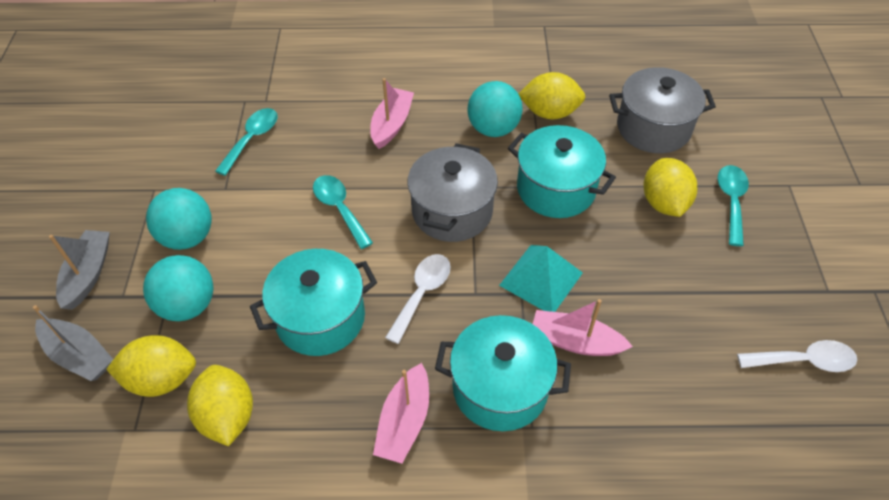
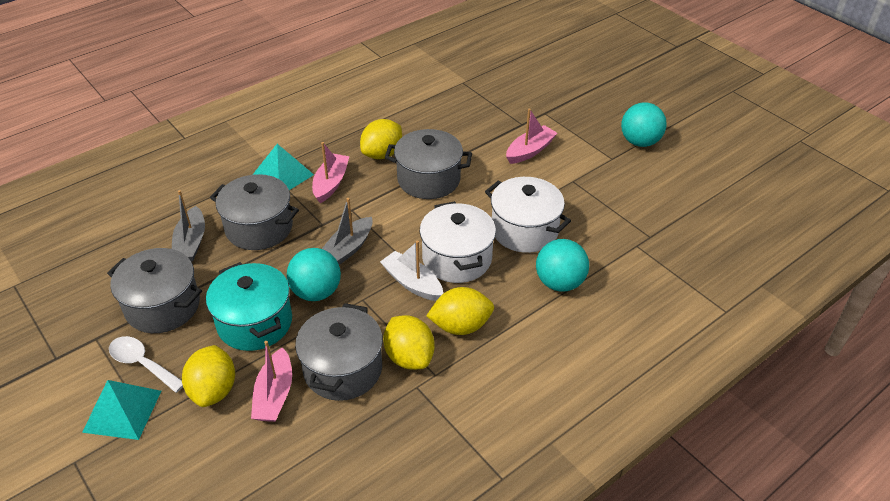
grey pot: 2 -> 4
turquoise pot: 3 -> 1
turquoise pyramid: 1 -> 2
turquoise spoon: 3 -> 0
white boat: 0 -> 1
white pot: 0 -> 2
white spoon: 2 -> 1

